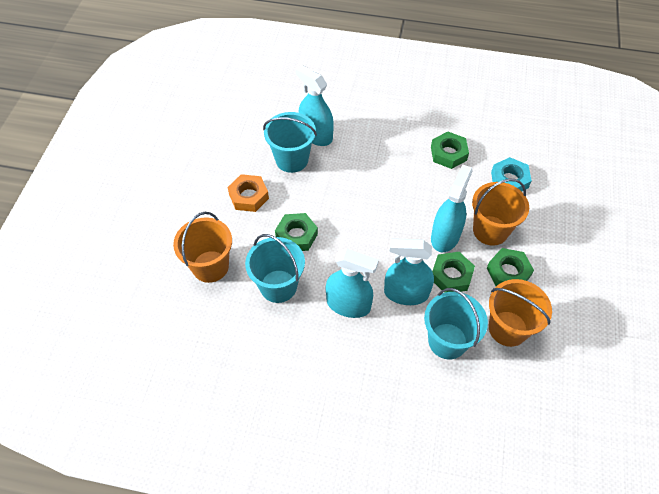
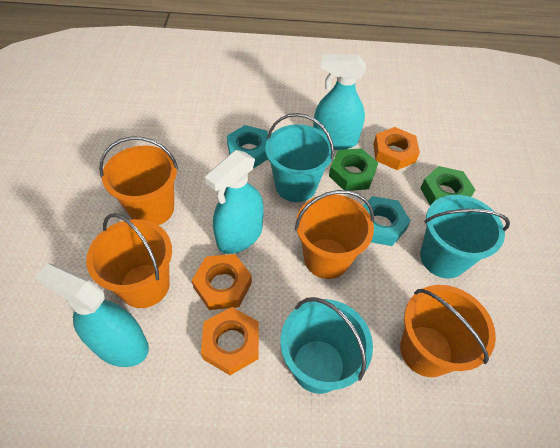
green nut: 4 -> 2
orange bucket: 3 -> 4
orange nut: 1 -> 3
turquoise nut: 1 -> 2
turquoise spray bottle: 4 -> 3

